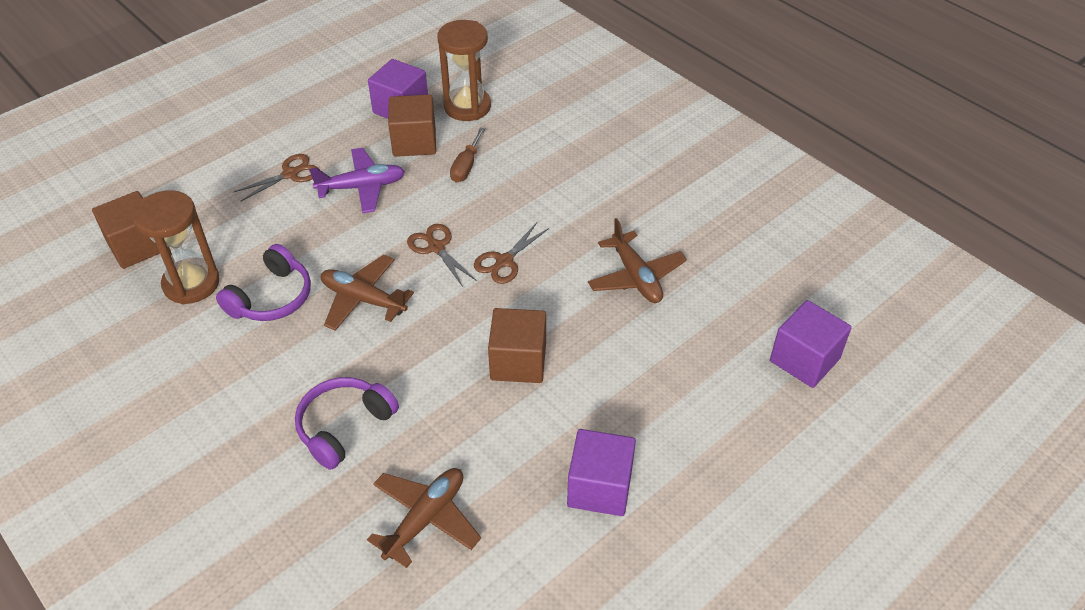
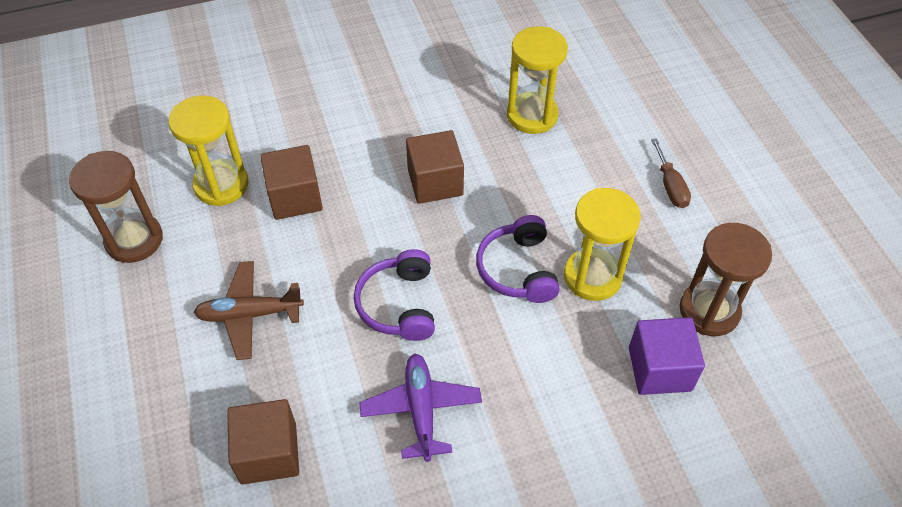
brown plane: 3 -> 1
brown scissors: 3 -> 0
purple cube: 3 -> 1
yellow hourglass: 0 -> 3

